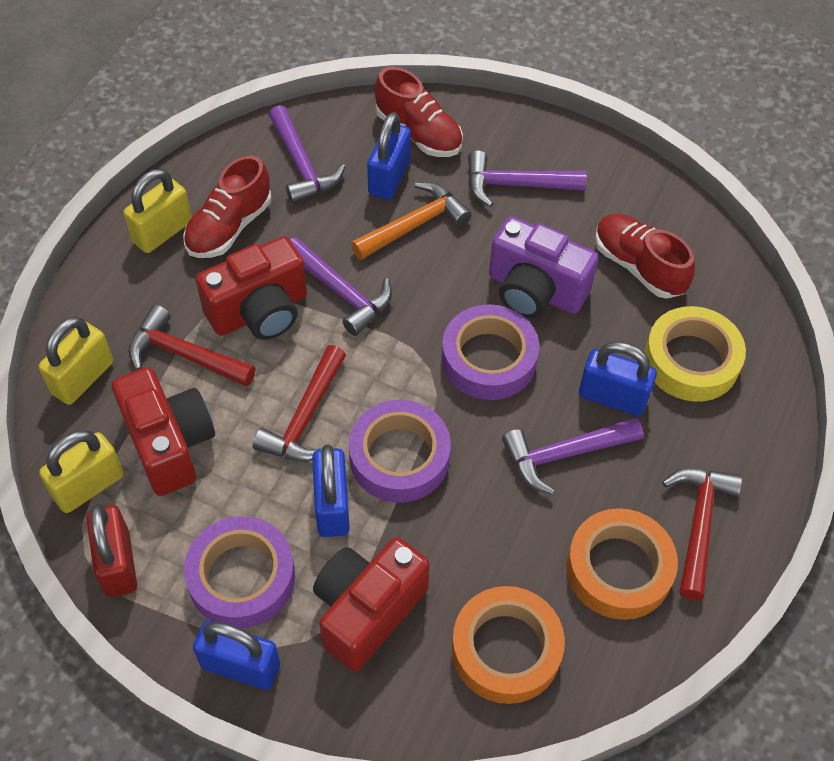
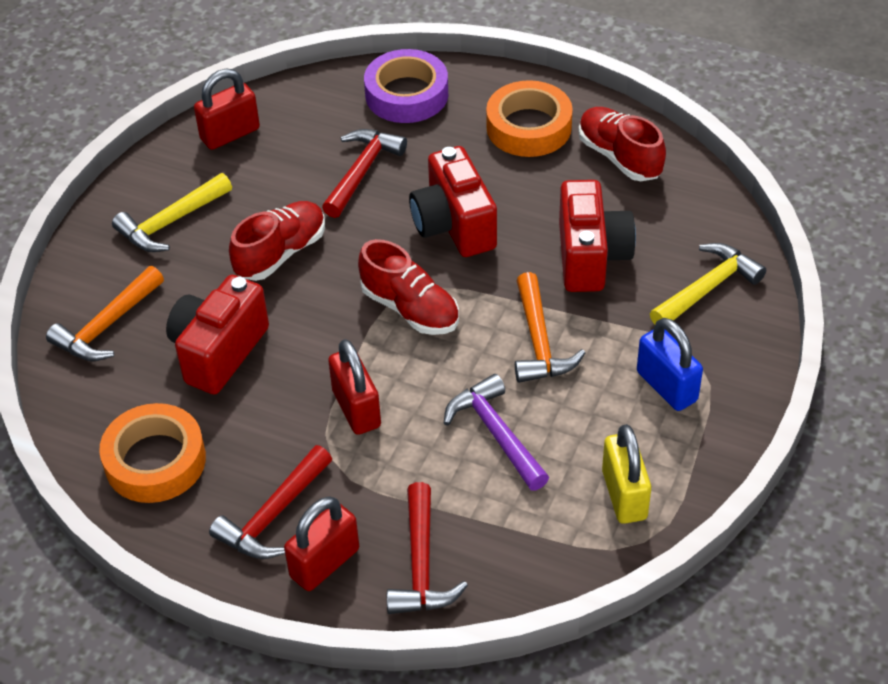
blue padlock: 4 -> 1
orange hammer: 1 -> 2
purple camera: 1 -> 0
purple hammer: 4 -> 1
purple tape: 3 -> 1
red padlock: 1 -> 3
yellow hammer: 0 -> 2
yellow padlock: 3 -> 1
yellow tape: 1 -> 0

